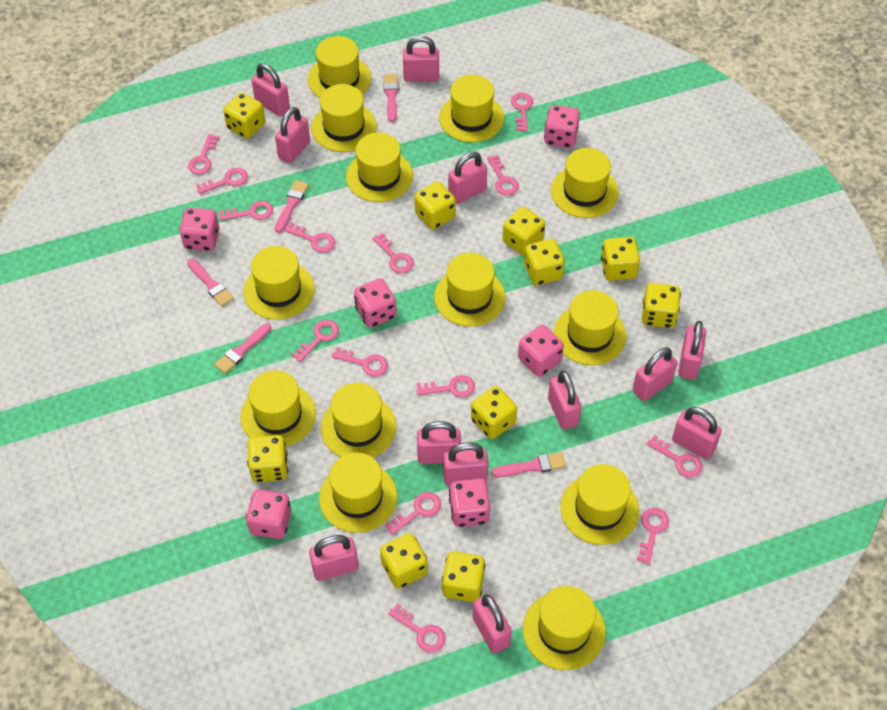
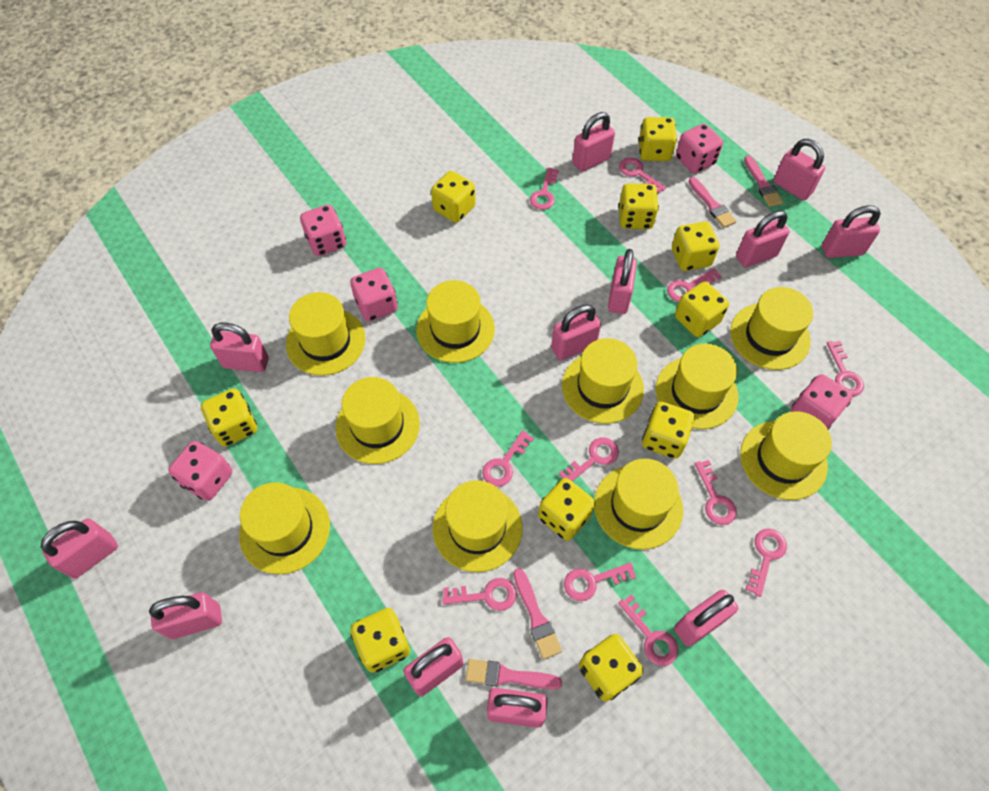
pink brush: 5 -> 4
pink dice: 6 -> 5
pink key: 14 -> 11
yellow hat: 13 -> 10

